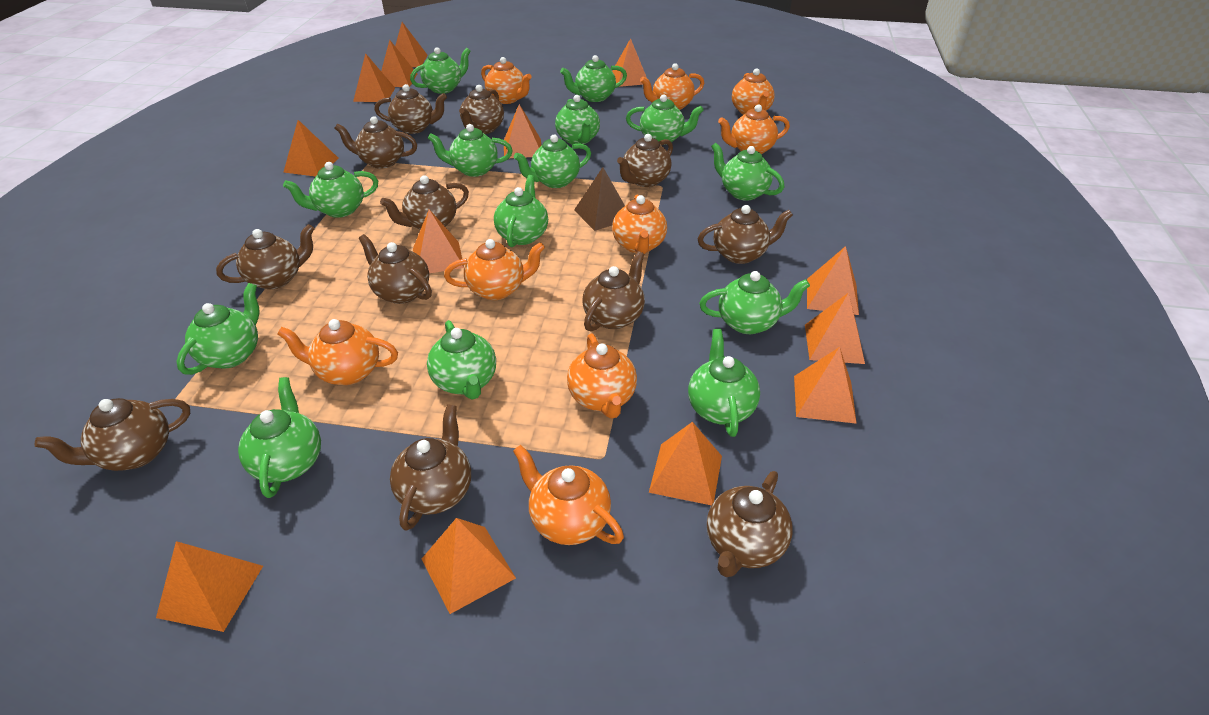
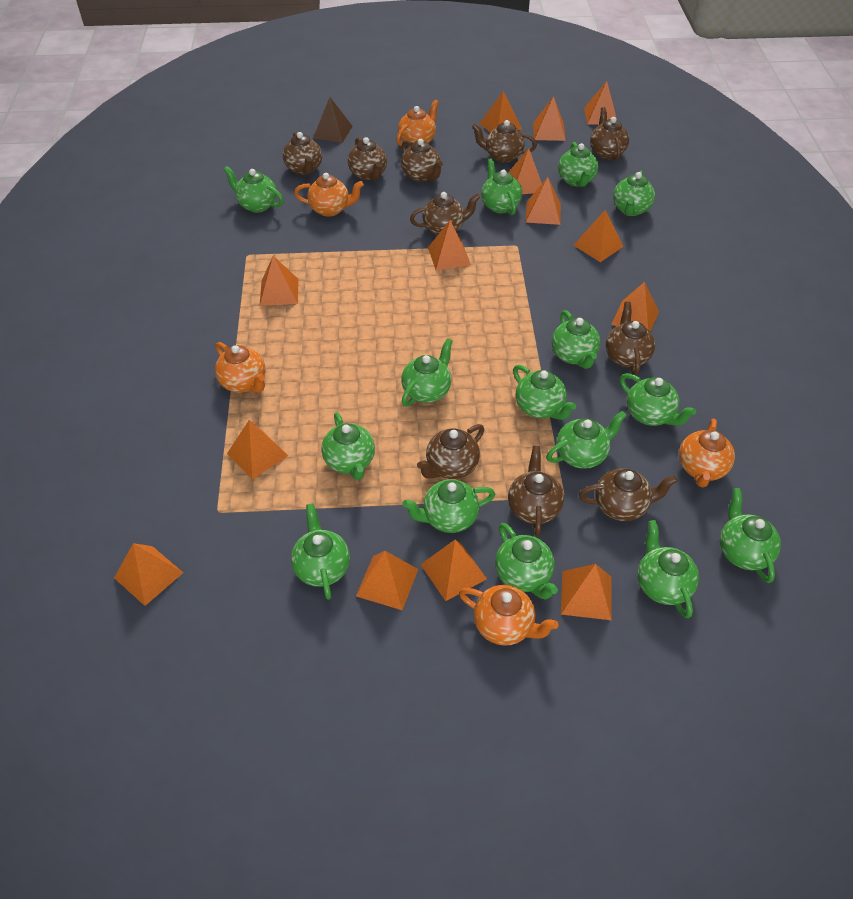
brown teapot: 12 -> 10
green teapot: 14 -> 15
orange pyramid: 13 -> 14
orange teapot: 9 -> 5

